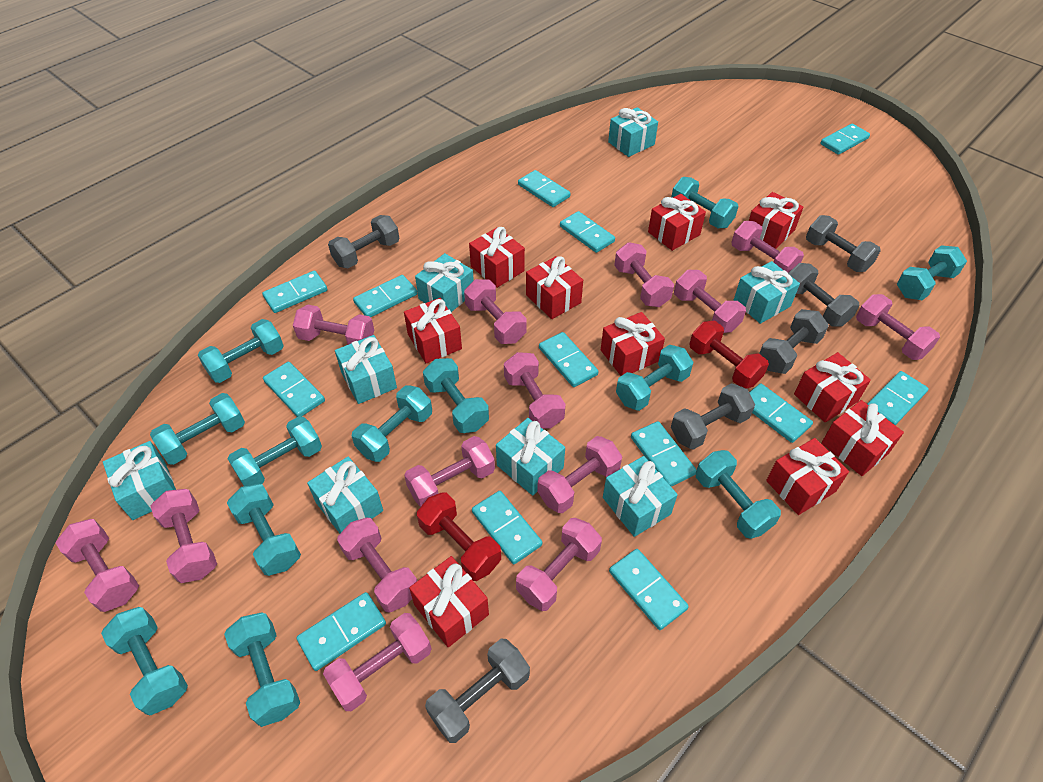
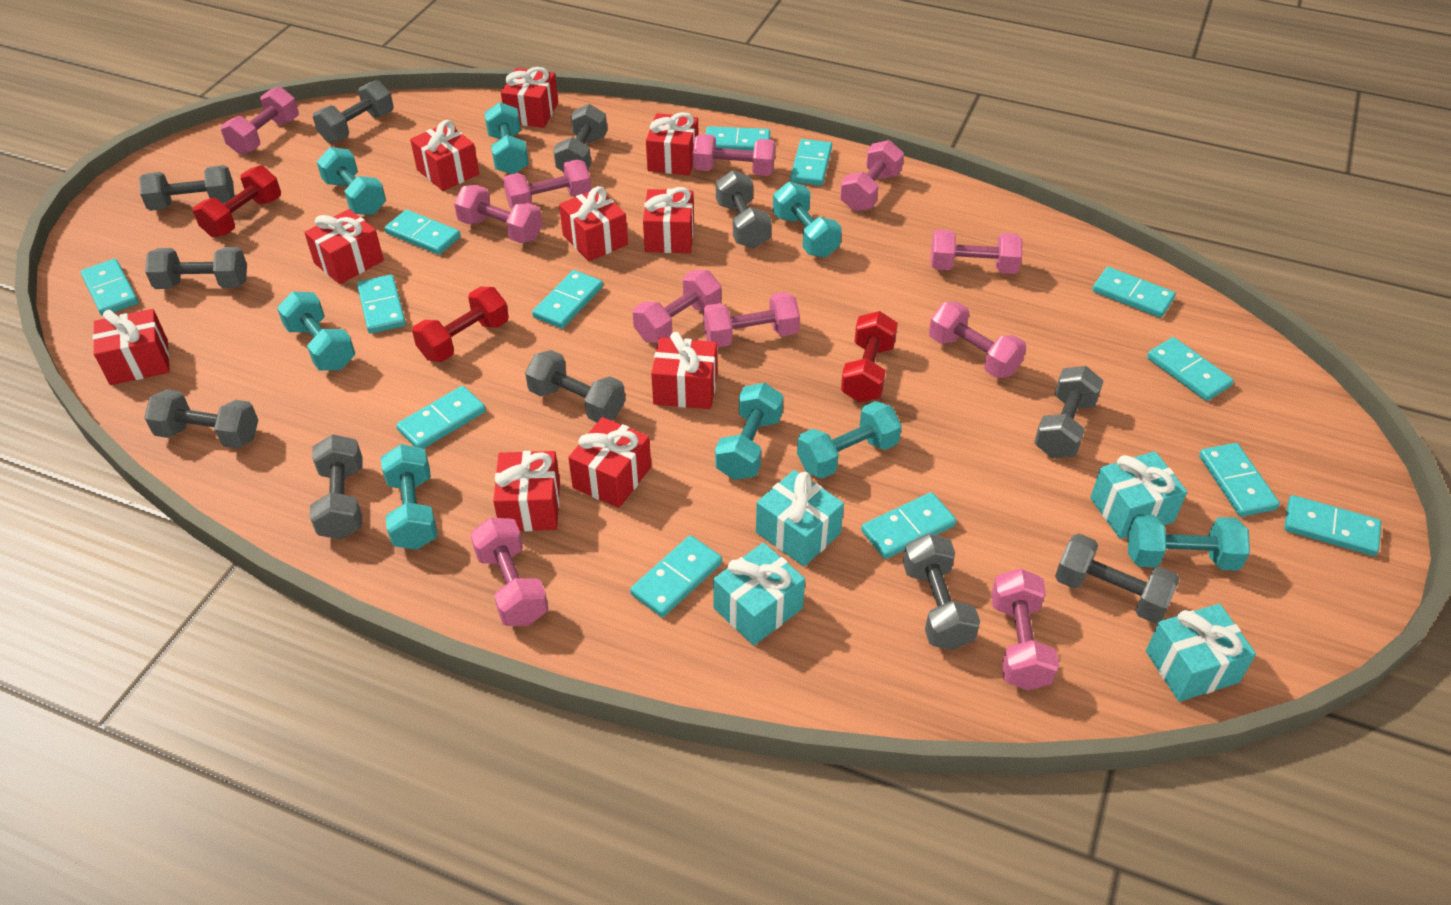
grey dumbbell: 6 -> 11
pink dumbbell: 14 -> 11
red dumbbell: 2 -> 3
turquoise dumbbell: 12 -> 8
turquoise gift: 8 -> 4

